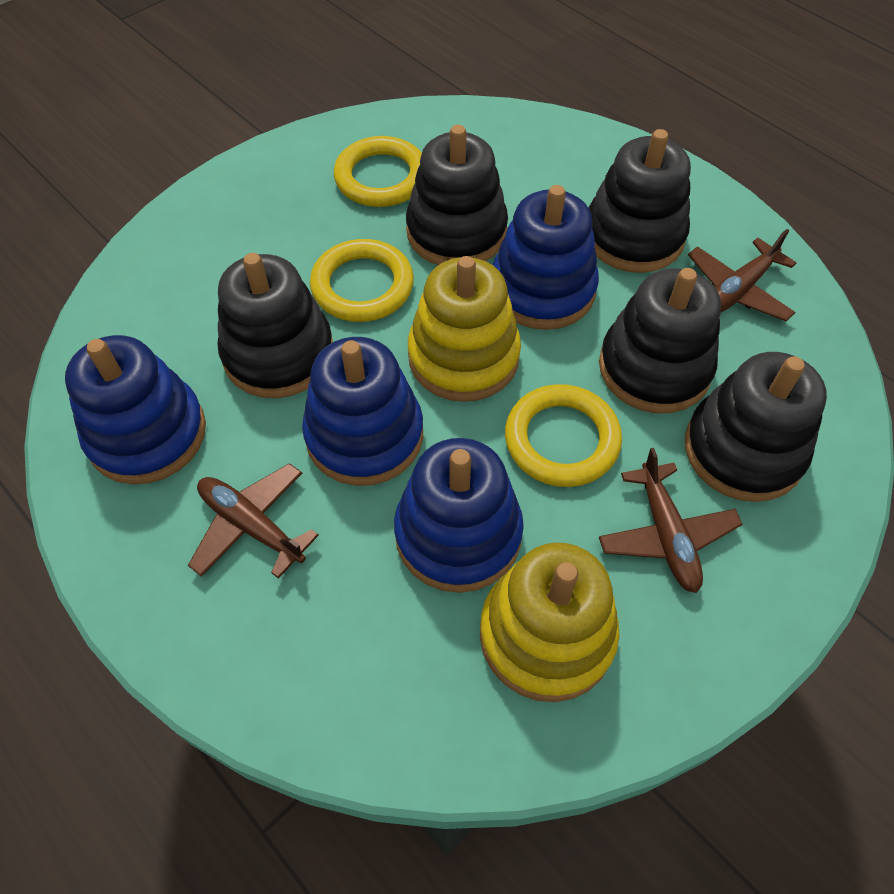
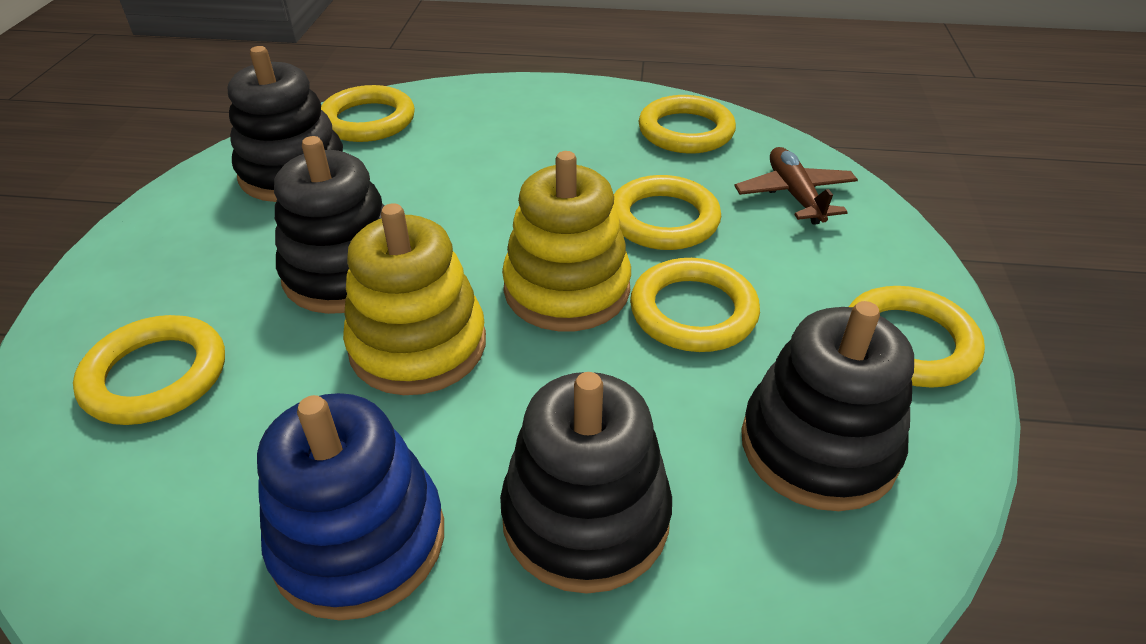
black stacking toy: 5 -> 4
blue stacking toy: 4 -> 1
brown plane: 3 -> 1
yellow ring: 3 -> 6

